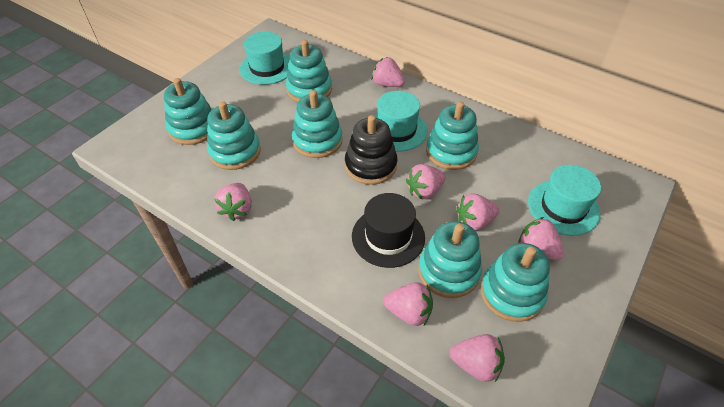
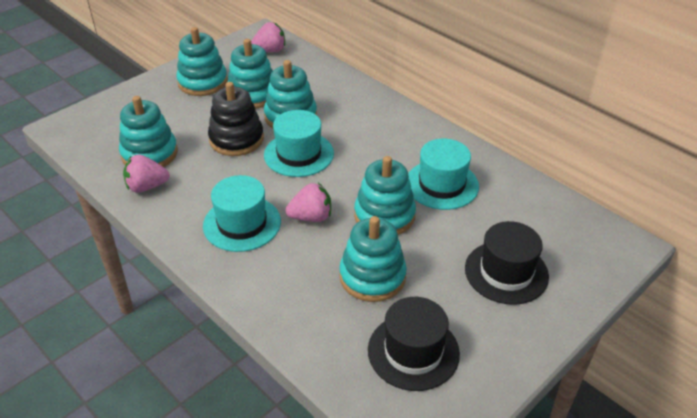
black hat: 1 -> 2
pink strawberry: 7 -> 3
turquoise stacking toy: 7 -> 6

